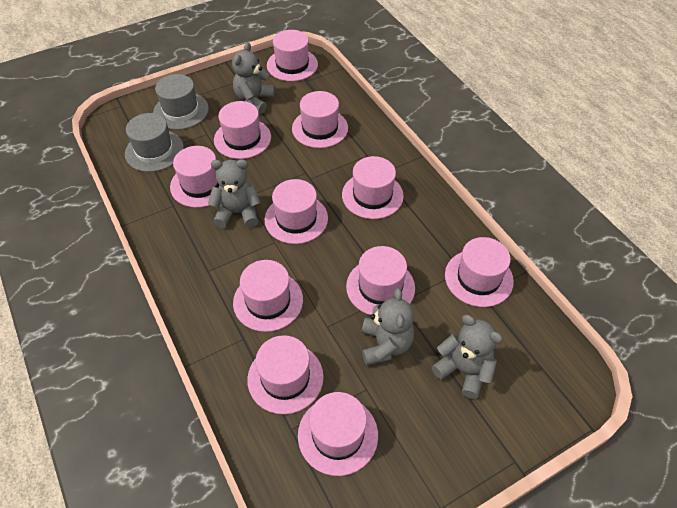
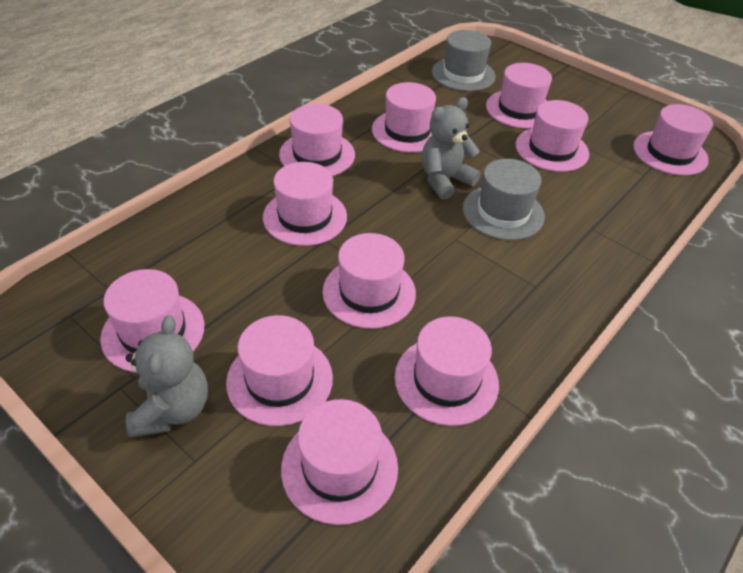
grey teddy bear: 4 -> 2

